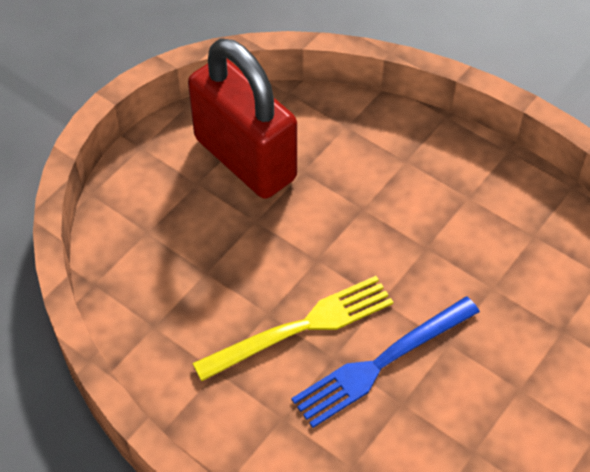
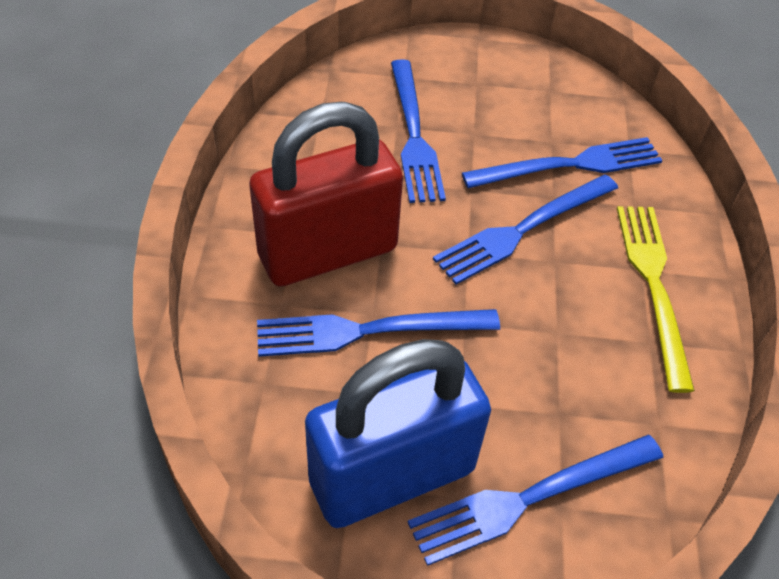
blue fork: 1 -> 5
blue padlock: 0 -> 1

